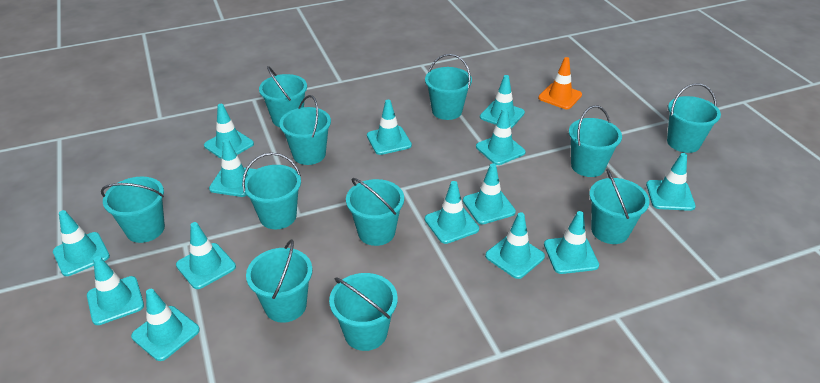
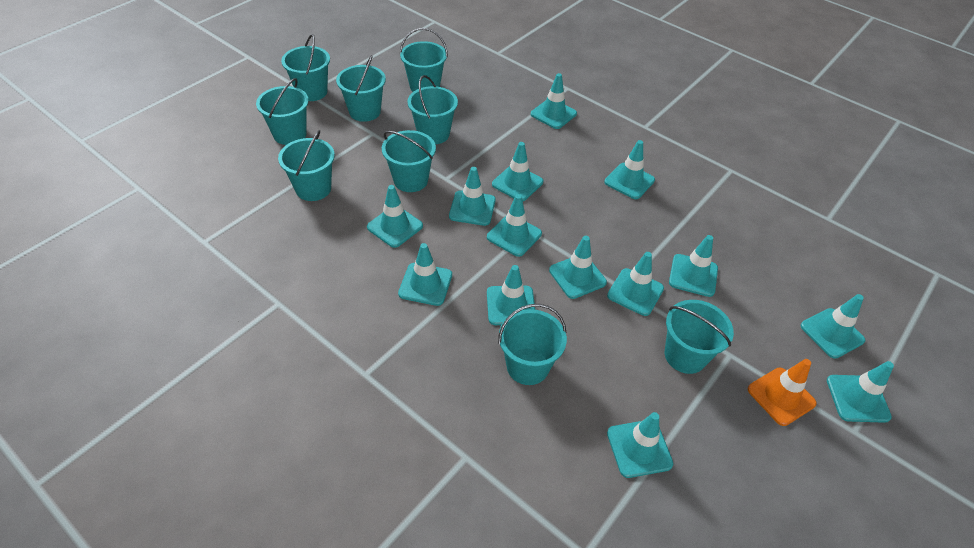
turquoise bucket: 11 -> 9

